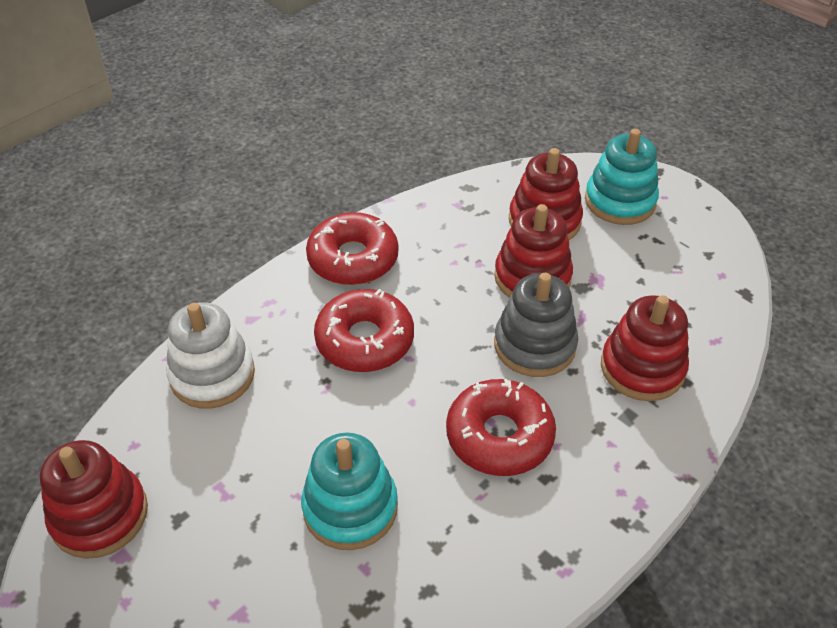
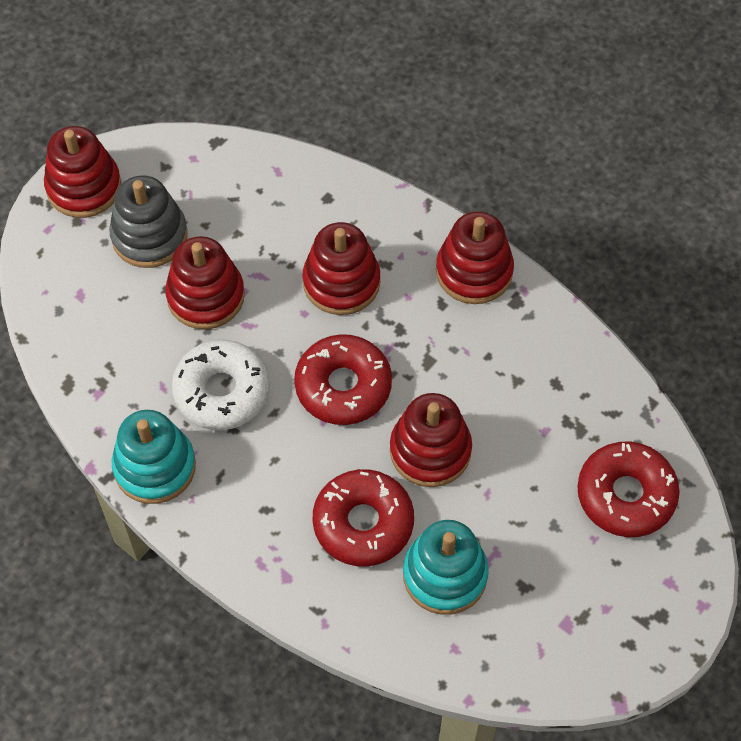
red stacking toy: 4 -> 5
white donut: 0 -> 1
white stacking toy: 1 -> 0

